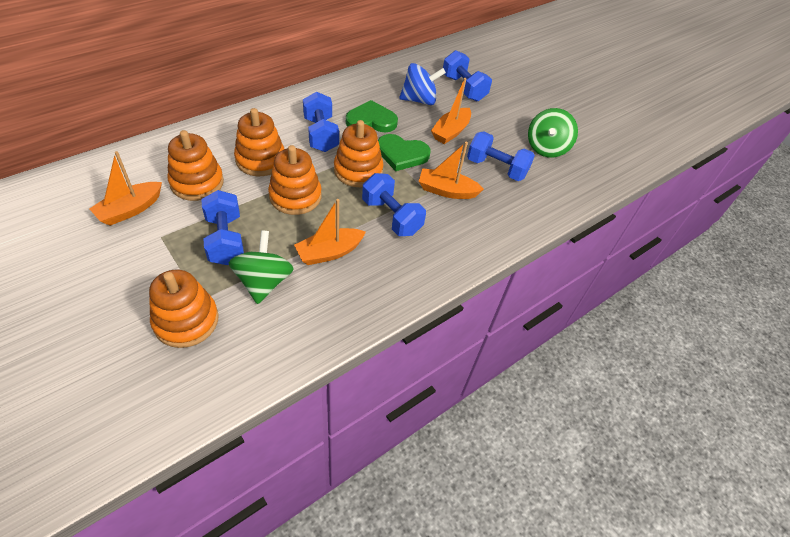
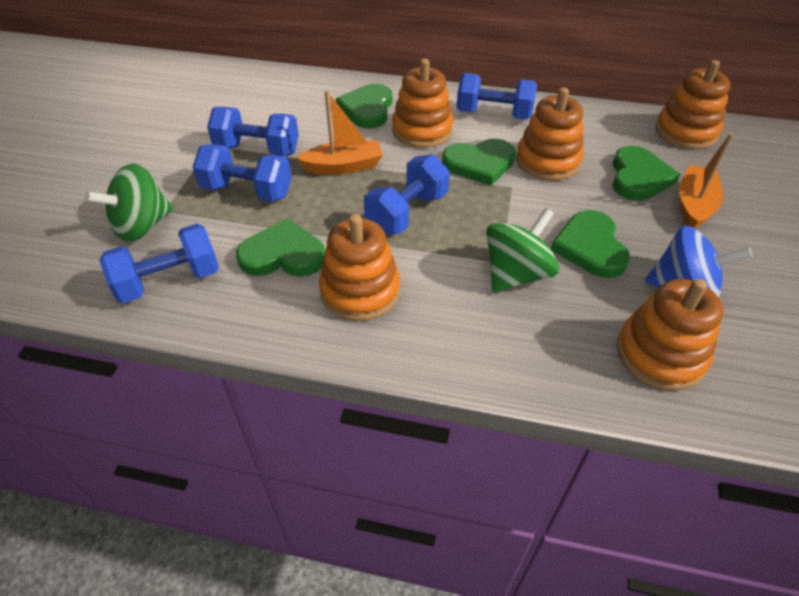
green heart: 2 -> 5
orange boat: 4 -> 2

